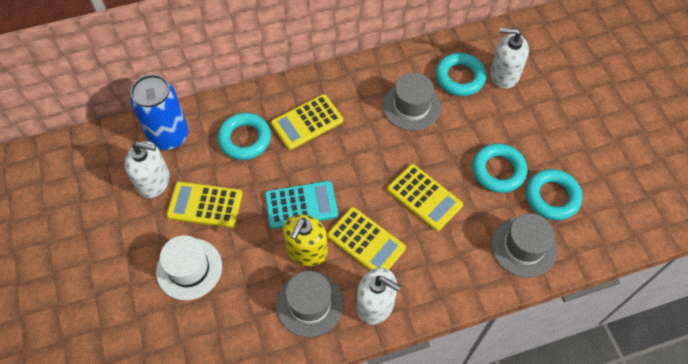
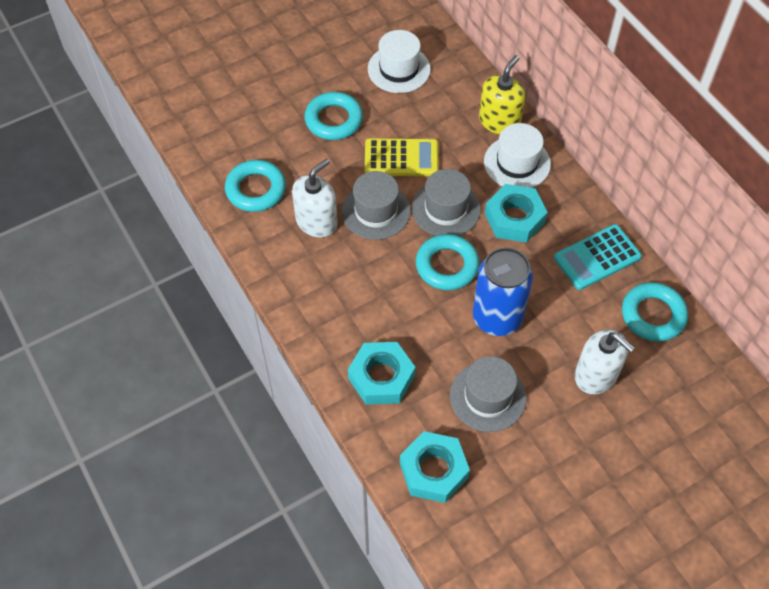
turquoise nut: 0 -> 3
white hat: 1 -> 2
white soap dispenser: 3 -> 2
yellow calculator: 4 -> 1

